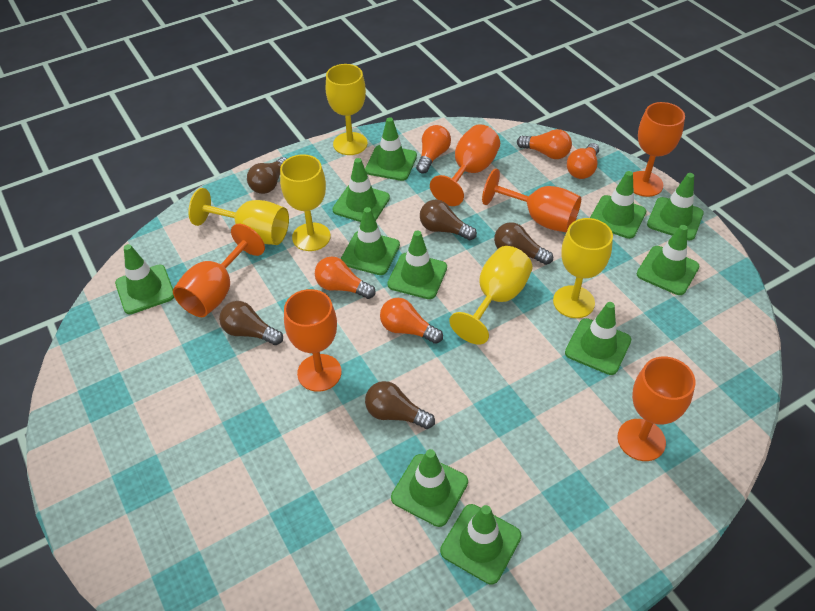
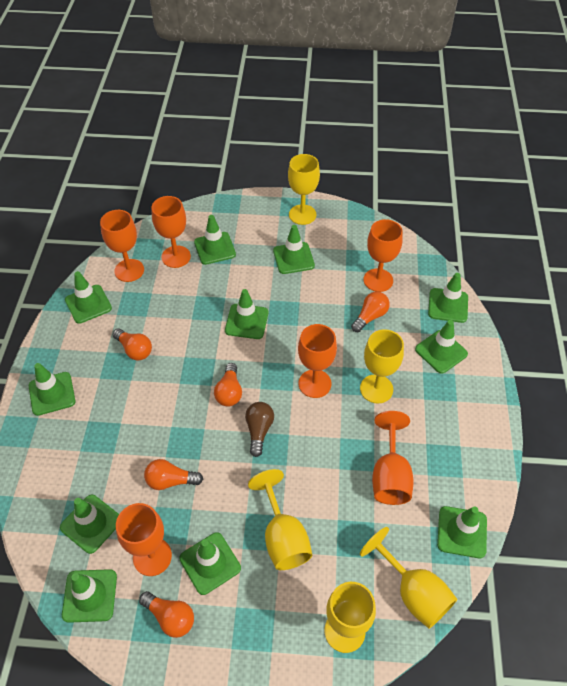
brown light bulb: 5 -> 1

